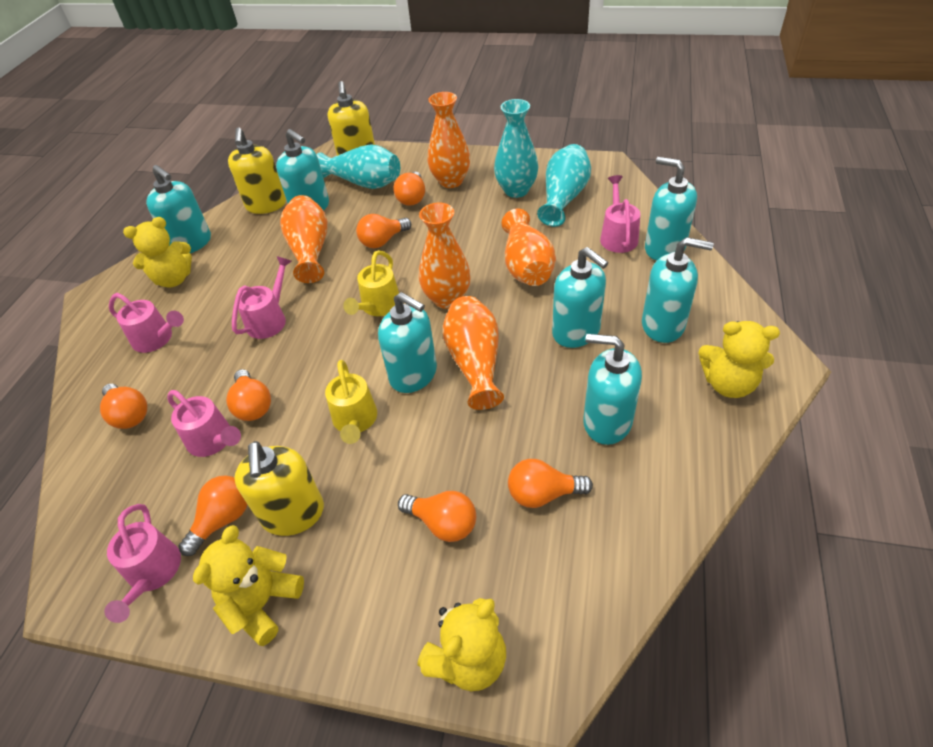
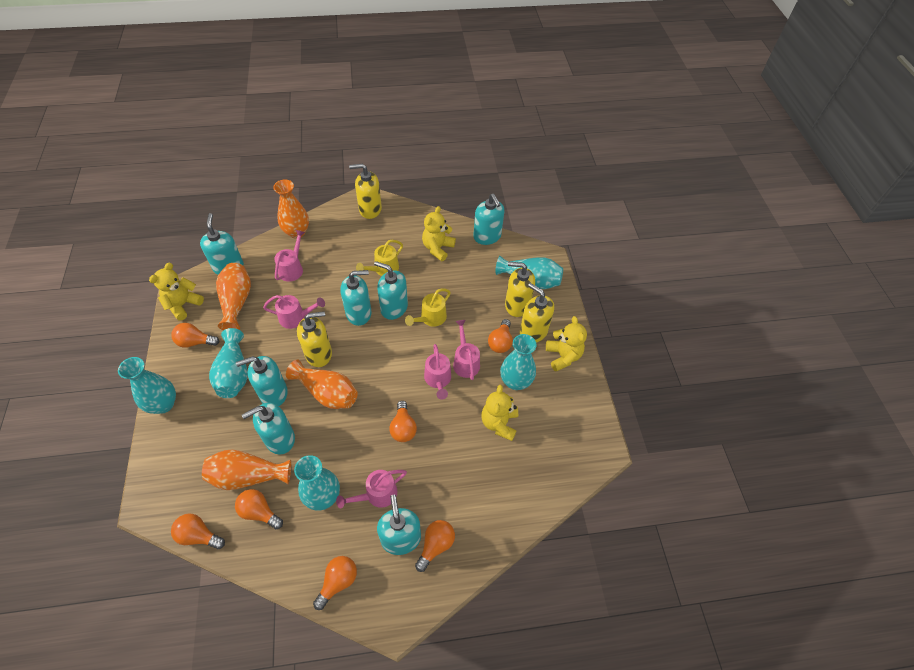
orange vase: 5 -> 4
turquoise vase: 3 -> 5
yellow soap dispenser: 3 -> 4

